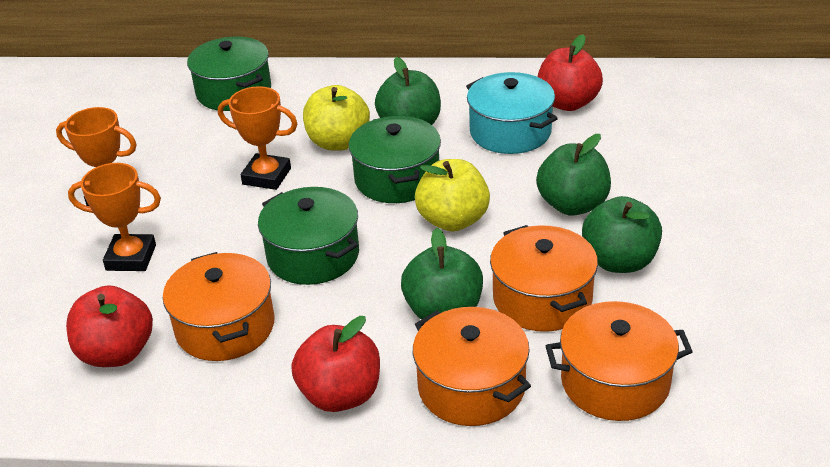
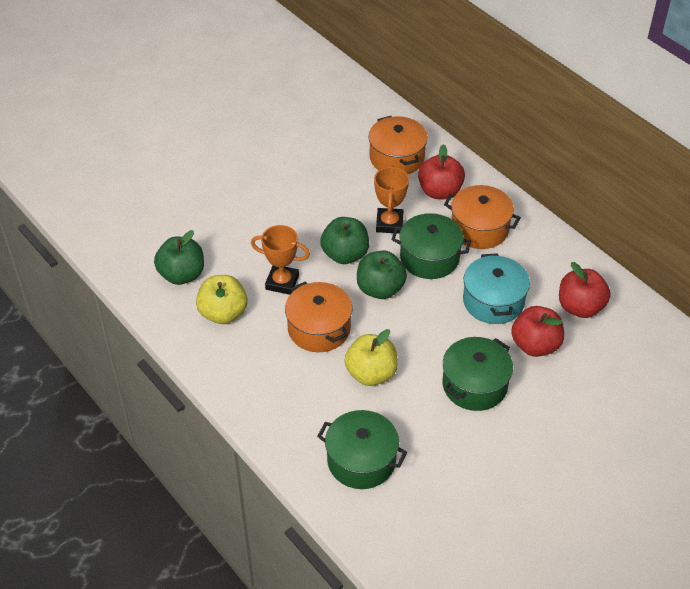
green apple: 4 -> 3
orange pot: 4 -> 3
orange trophy: 3 -> 2

